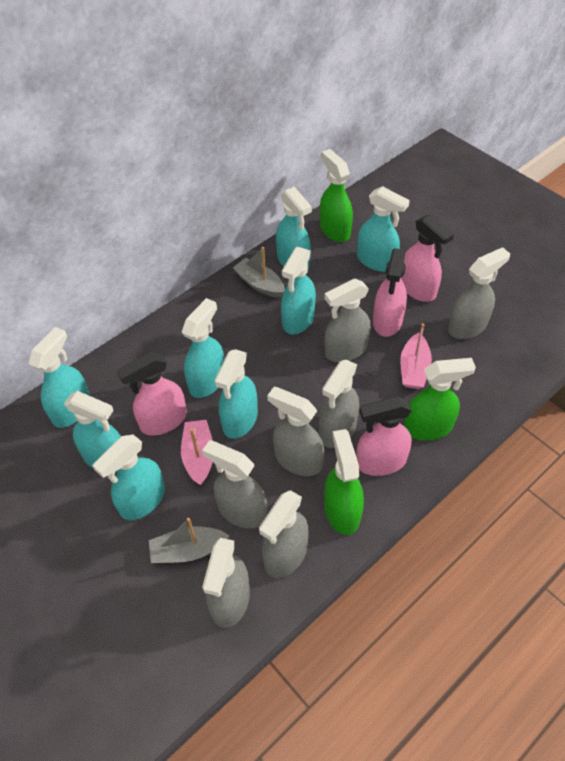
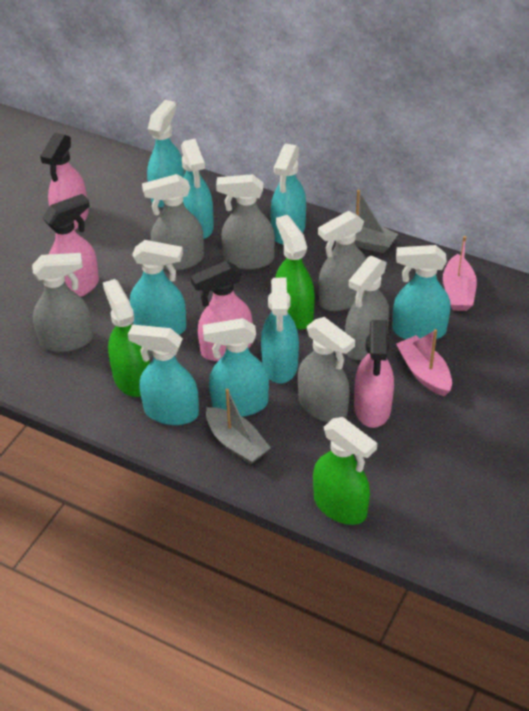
grey spray bottle: 7 -> 6

